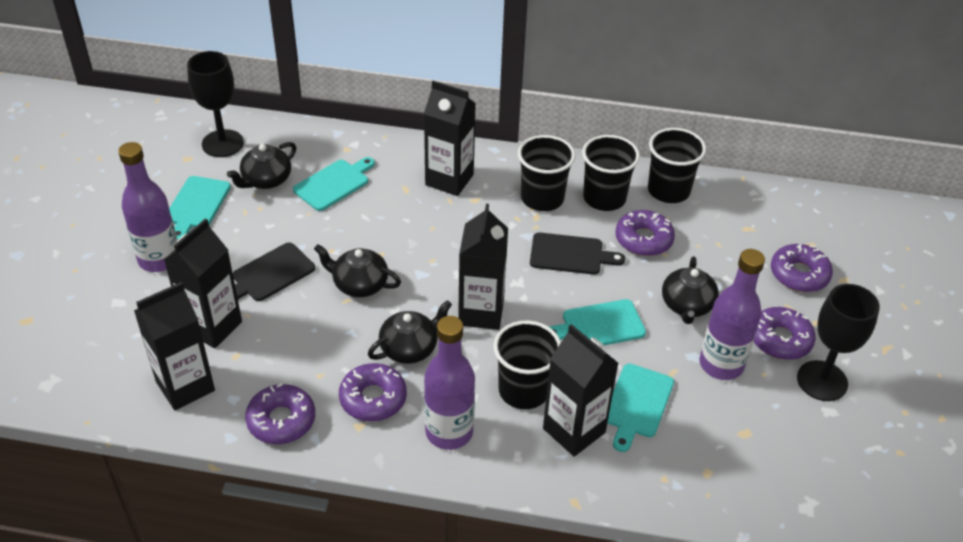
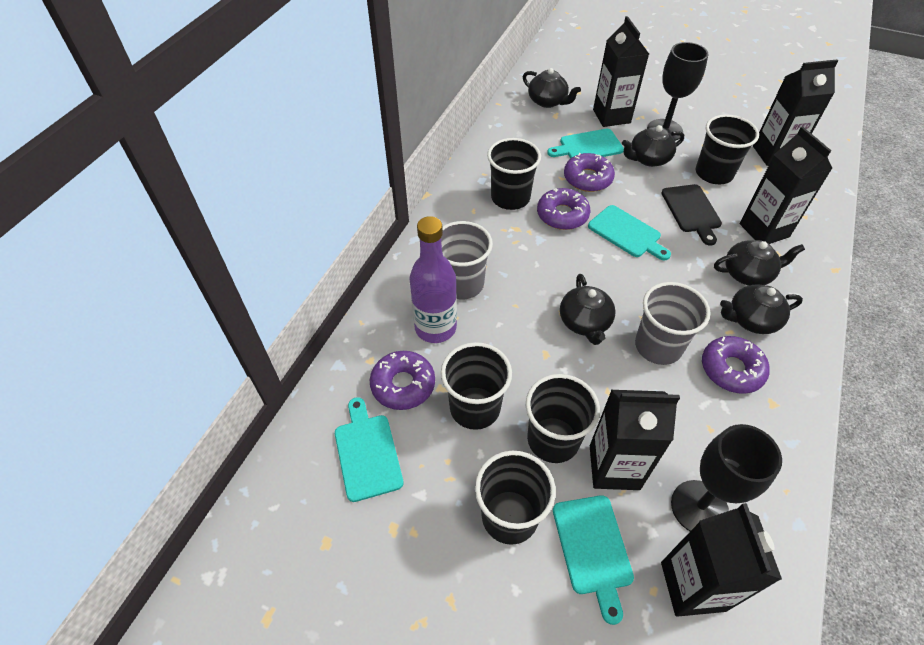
black cup: 4 -> 5
black cutting board: 2 -> 1
black teapot: 4 -> 5
grey cup: 0 -> 2
purple bottle: 3 -> 1
purple donut: 5 -> 4

